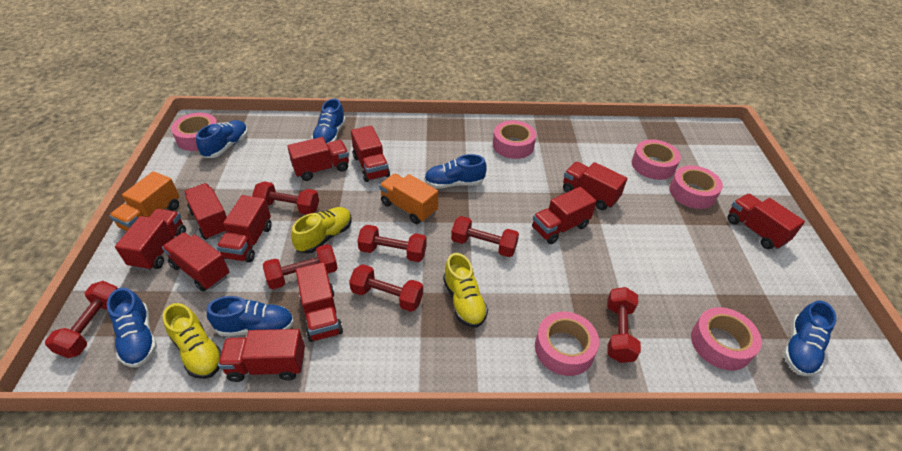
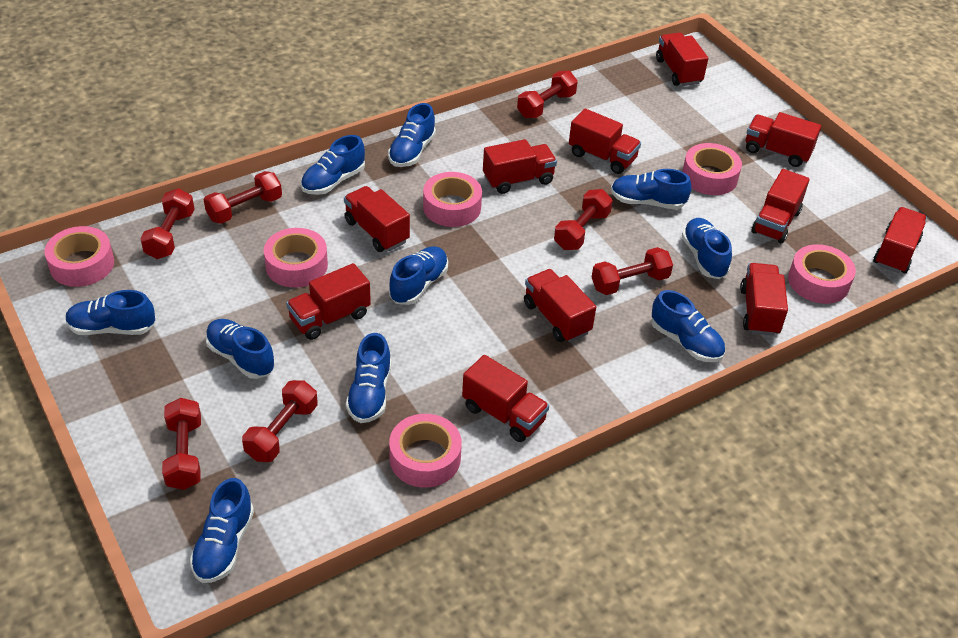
blue shoe: 6 -> 10
orange truck: 2 -> 0
yellow shoe: 3 -> 0

